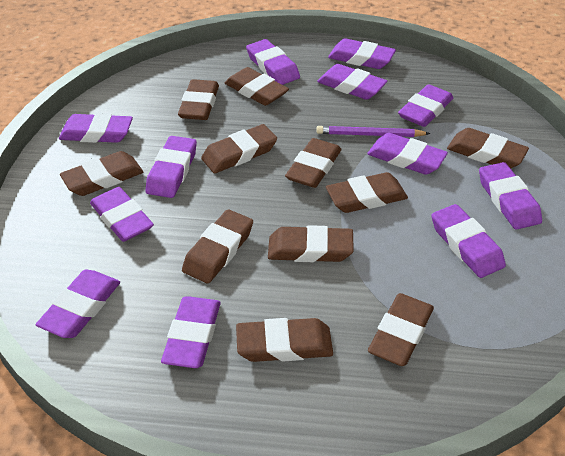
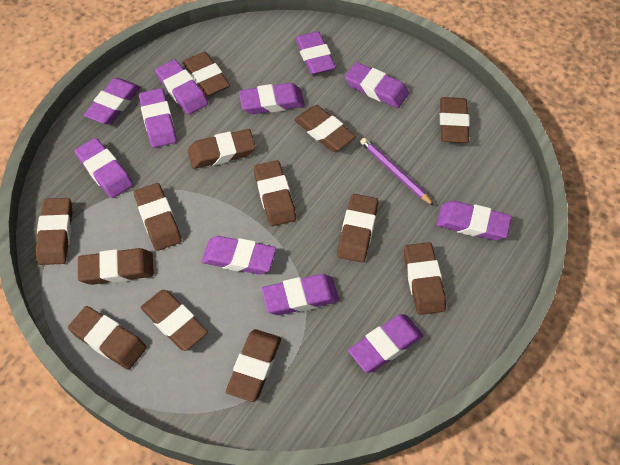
brown eraser: 11 -> 13
purple eraser: 12 -> 11

